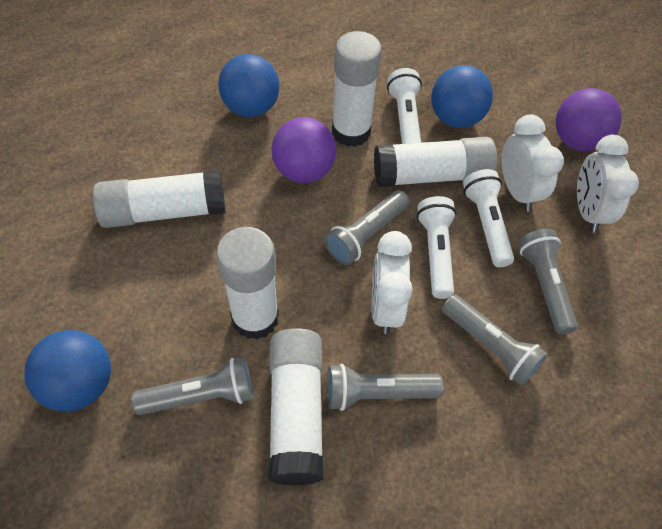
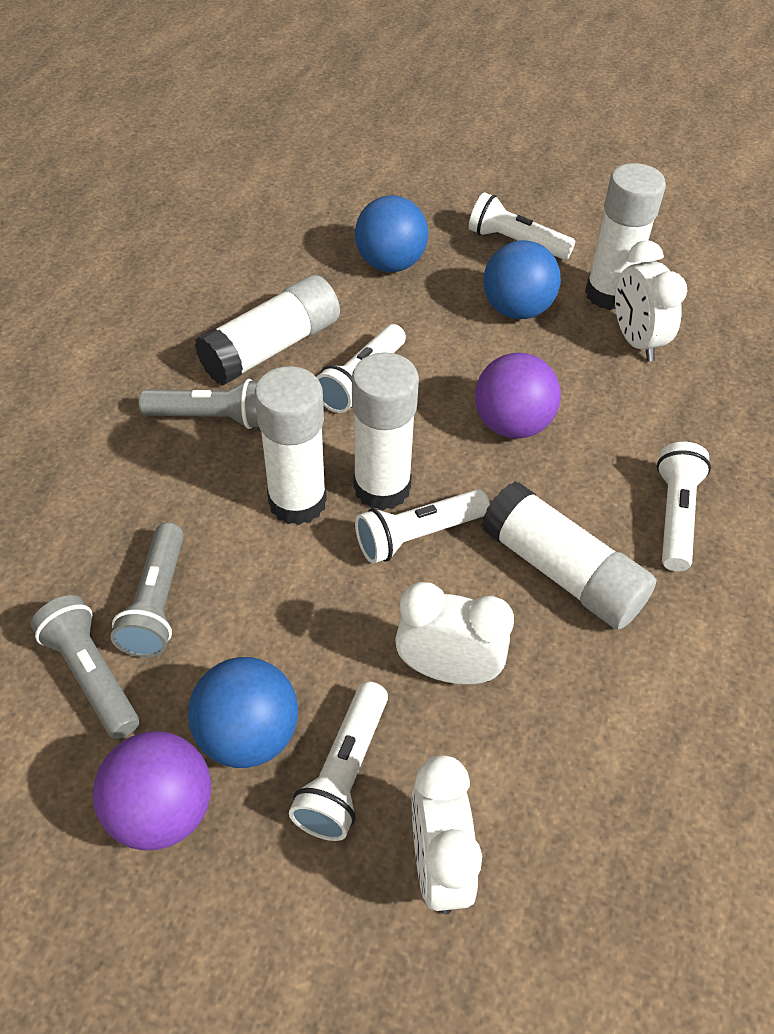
grey flashlight: 5 -> 3
white flashlight: 3 -> 5

